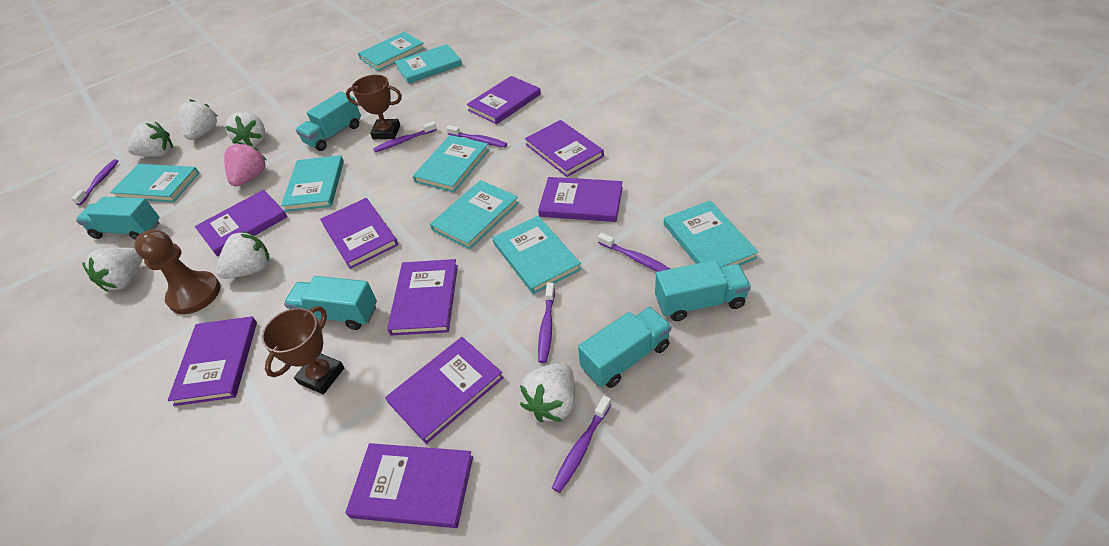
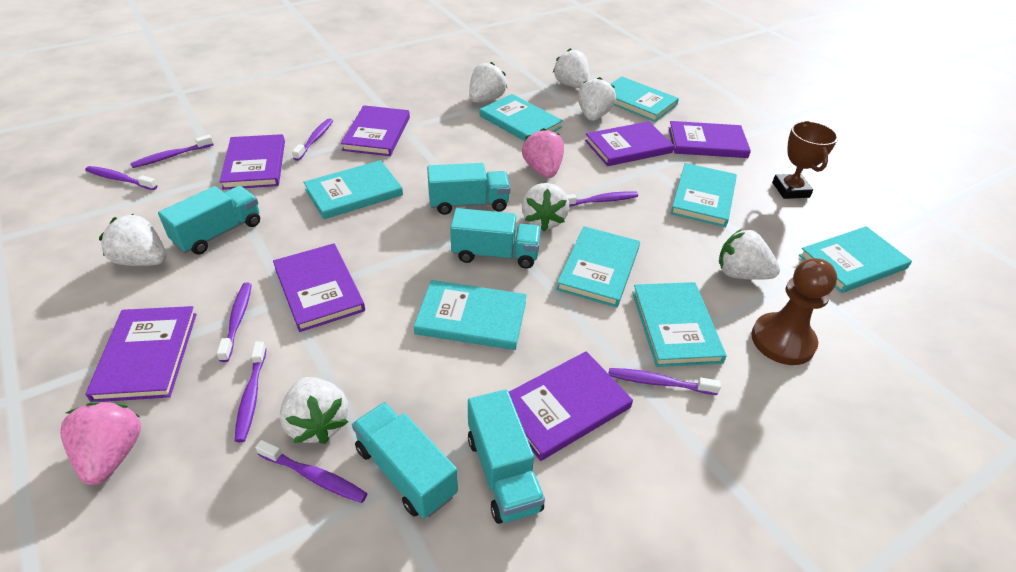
brown trophy: 2 -> 1
pink strawberry: 1 -> 2
purple book: 9 -> 7
purple toothbrush: 6 -> 8
white strawberry: 6 -> 7

